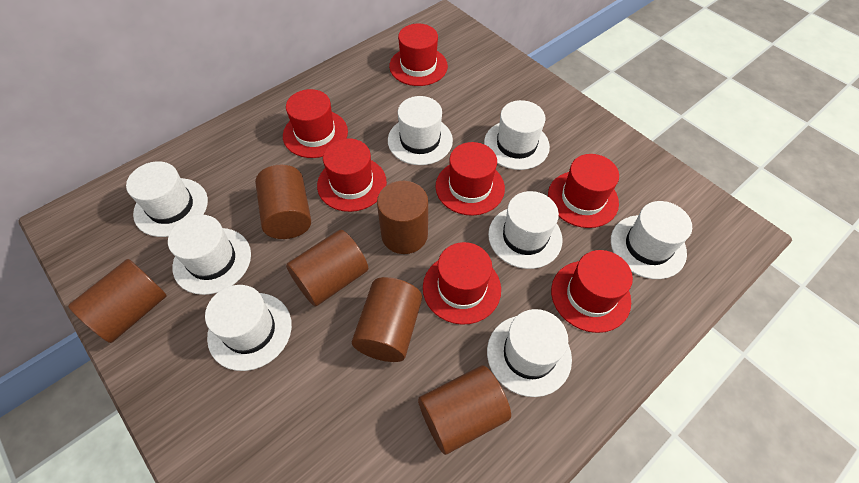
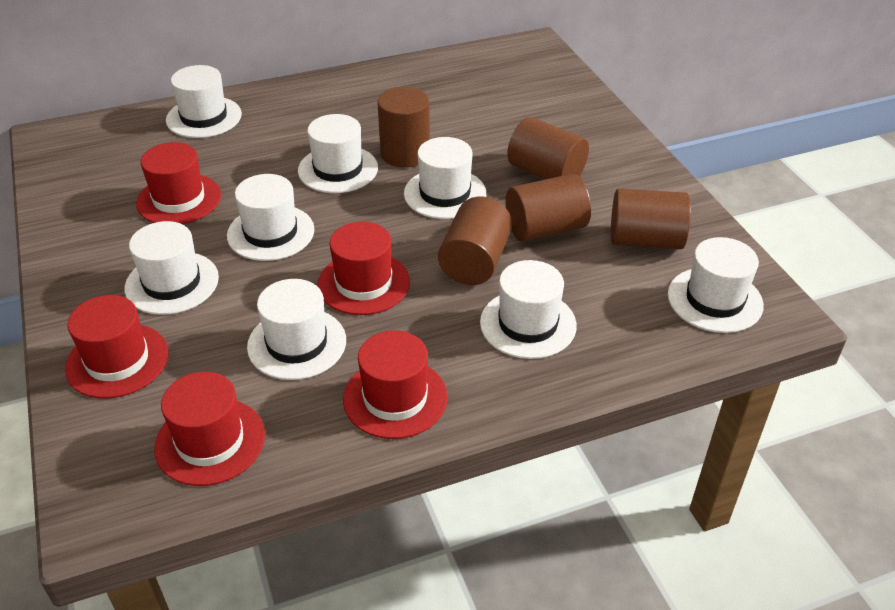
brown cylinder: 6 -> 5
red hat: 7 -> 5

